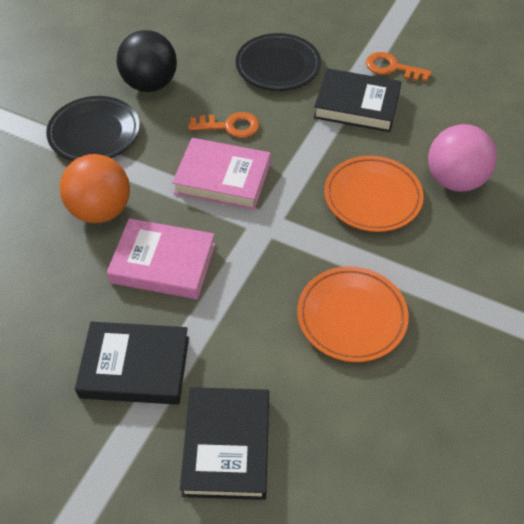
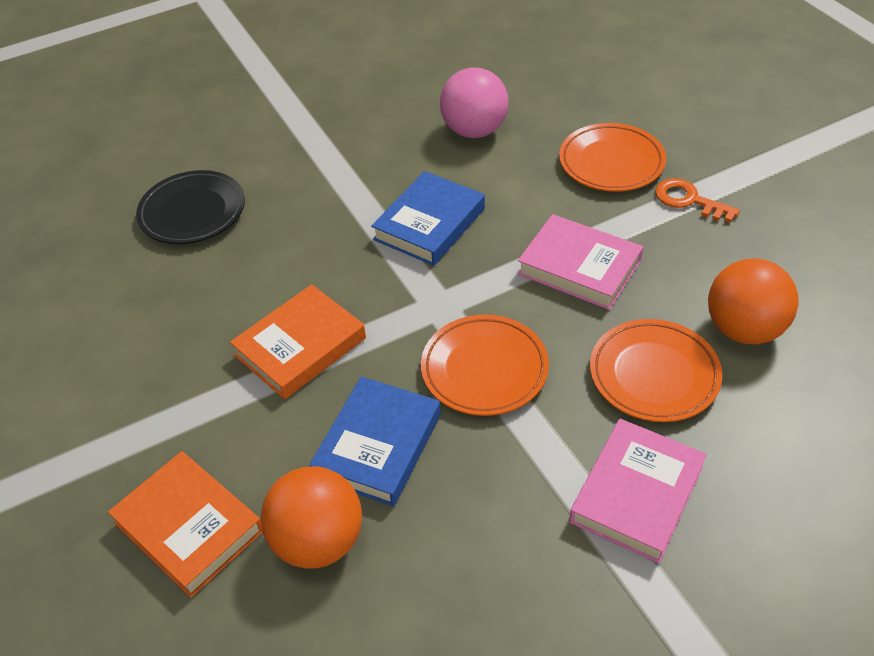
black ball: 1 -> 0
black book: 3 -> 0
black plate: 2 -> 1
blue book: 0 -> 2
orange ball: 1 -> 2
orange book: 0 -> 2
orange key: 2 -> 1
orange plate: 2 -> 3

